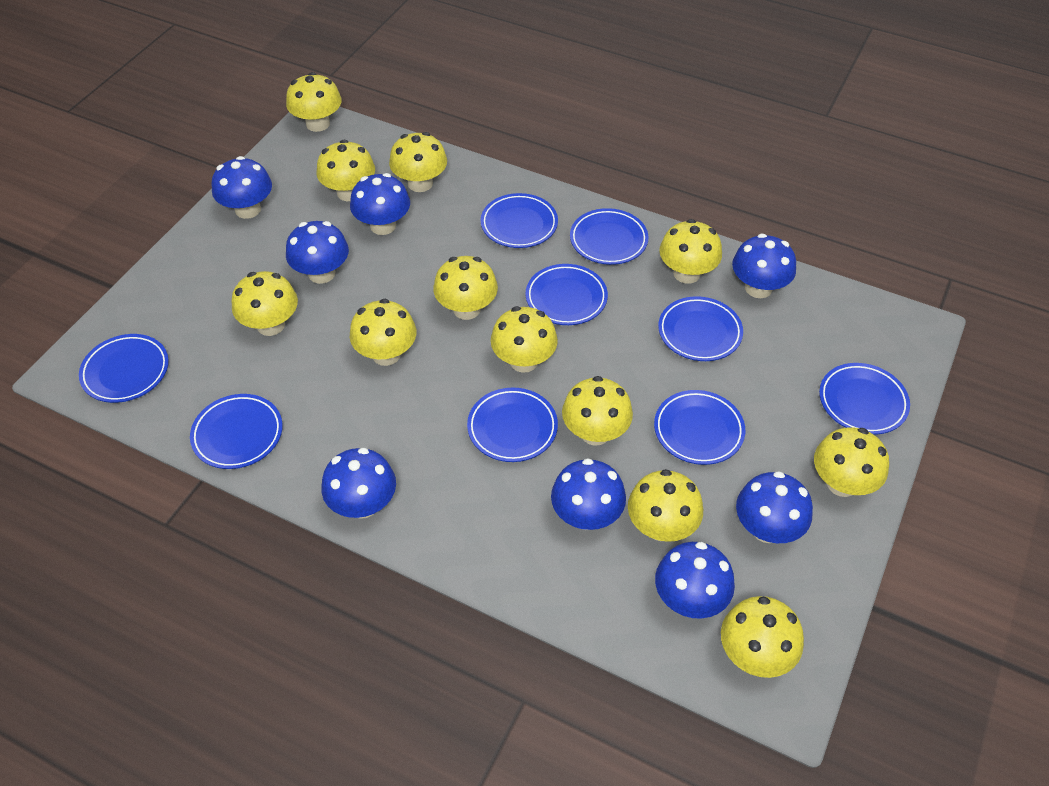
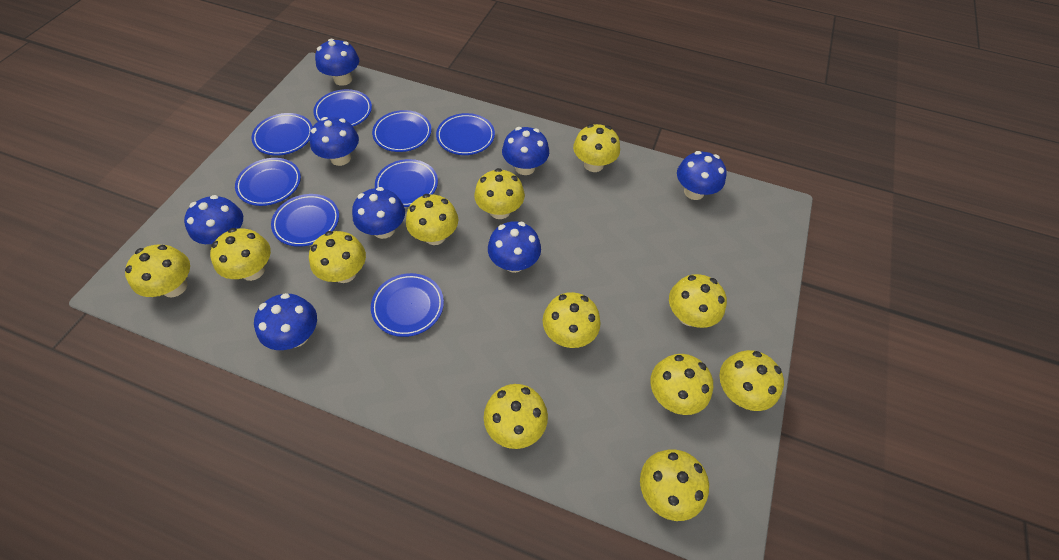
blue plate: 9 -> 8

